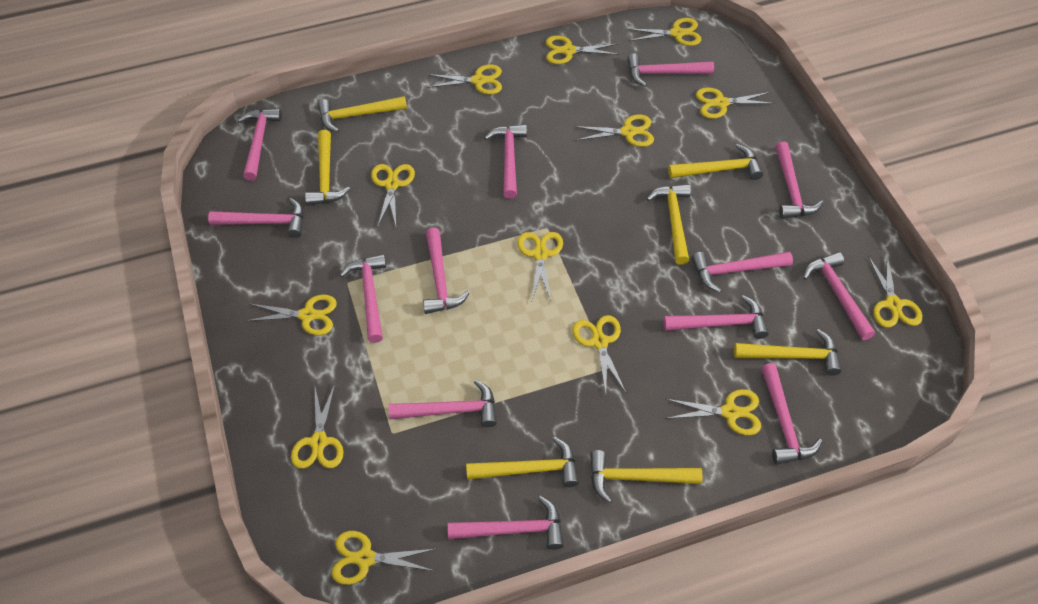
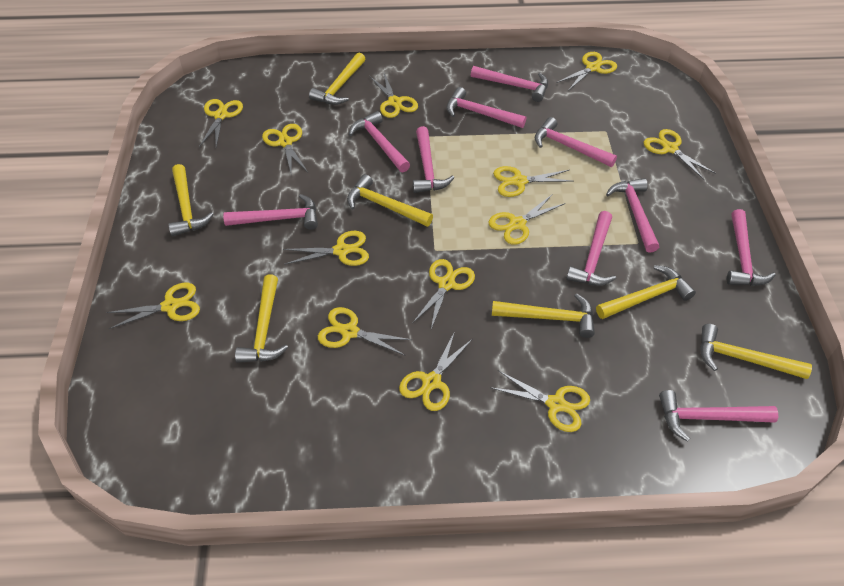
pink hammer: 13 -> 10

